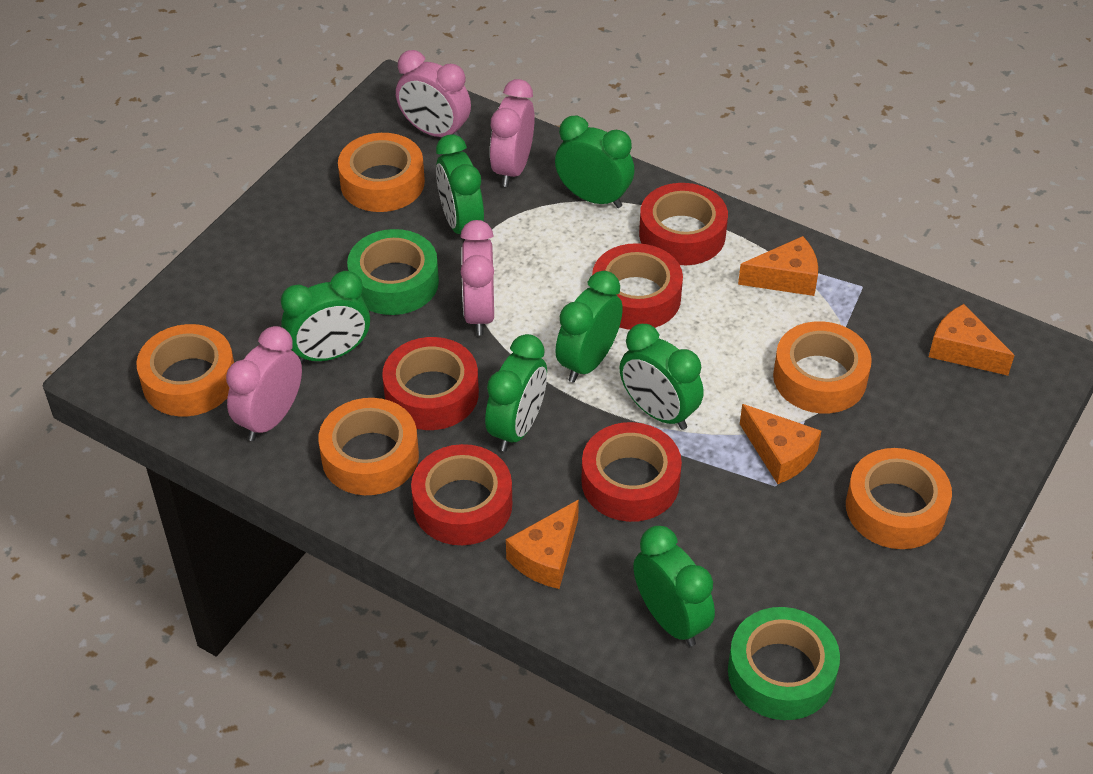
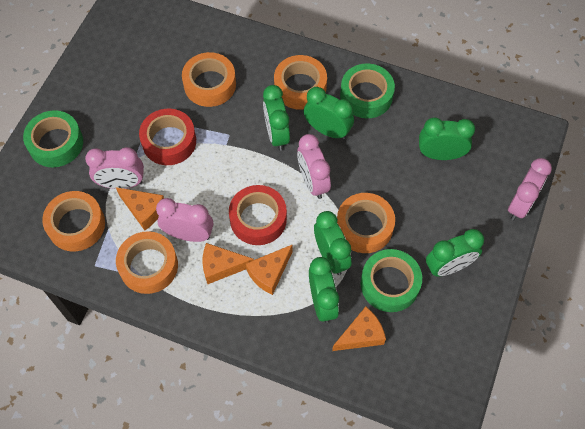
green clock: 7 -> 6
green tape: 2 -> 3
red tape: 5 -> 2

